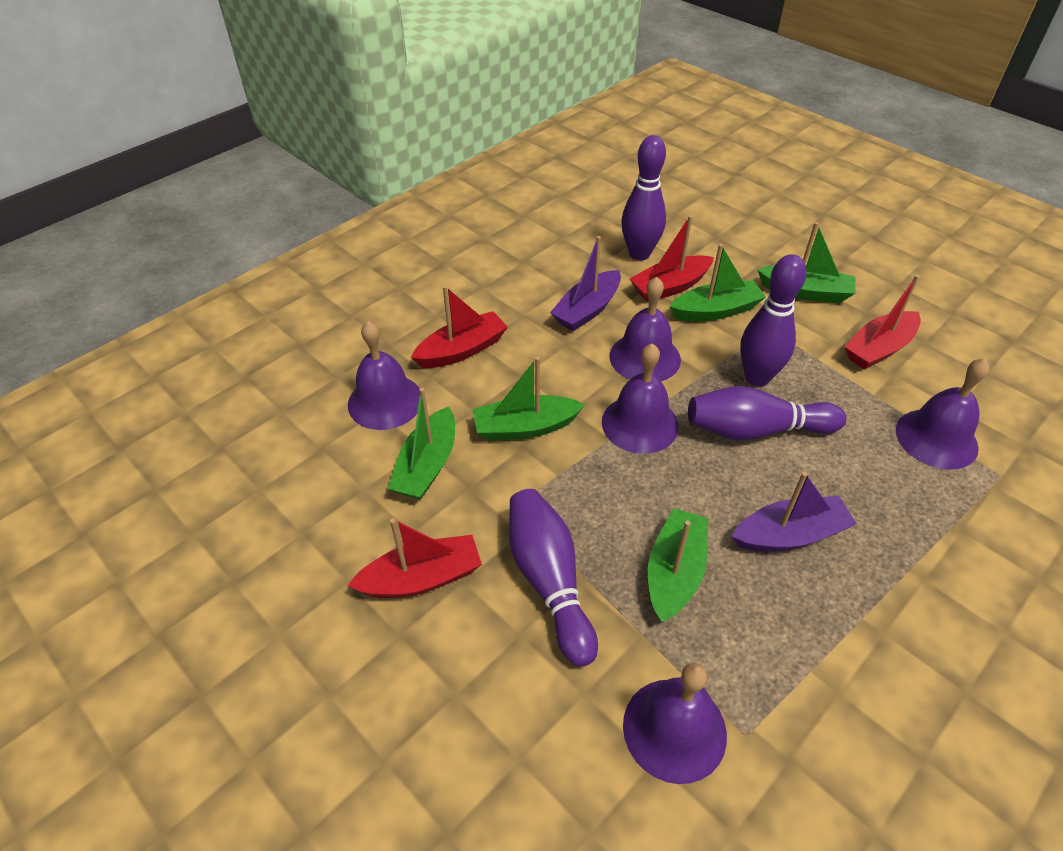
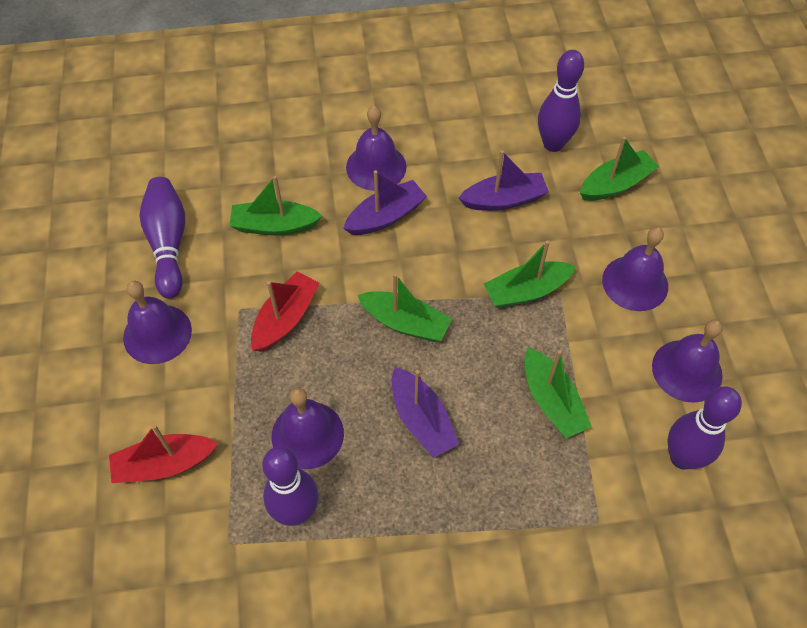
purple boat: 2 -> 3
red boat: 4 -> 2

